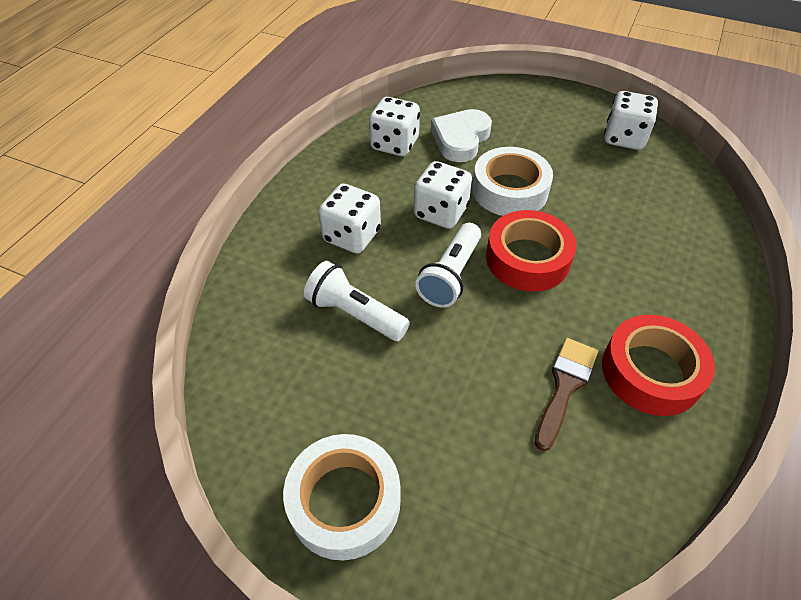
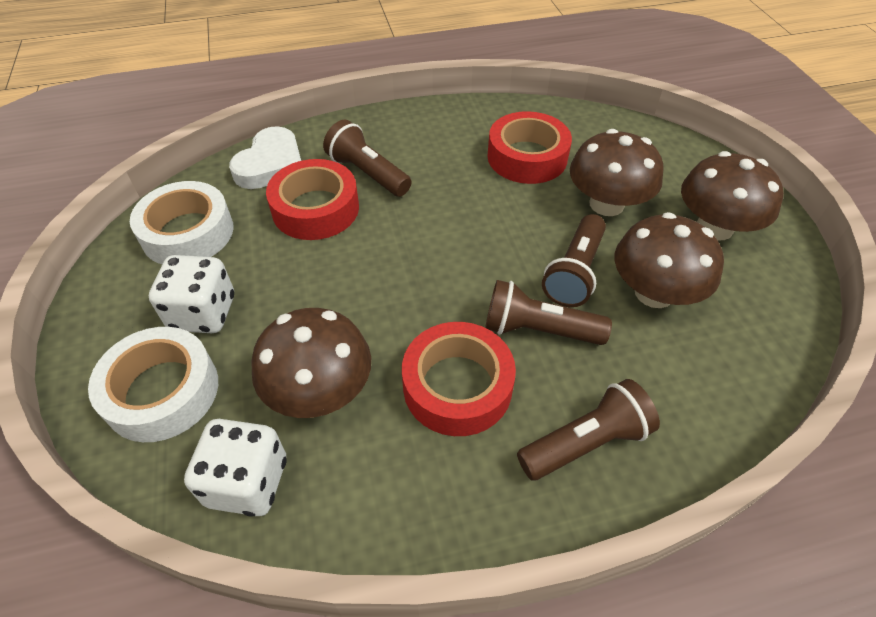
brown brush: 1 -> 0
brown flashlight: 0 -> 4
brown mushroom: 0 -> 4
red tape: 2 -> 3
white dice: 4 -> 2
white flashlight: 2 -> 0

